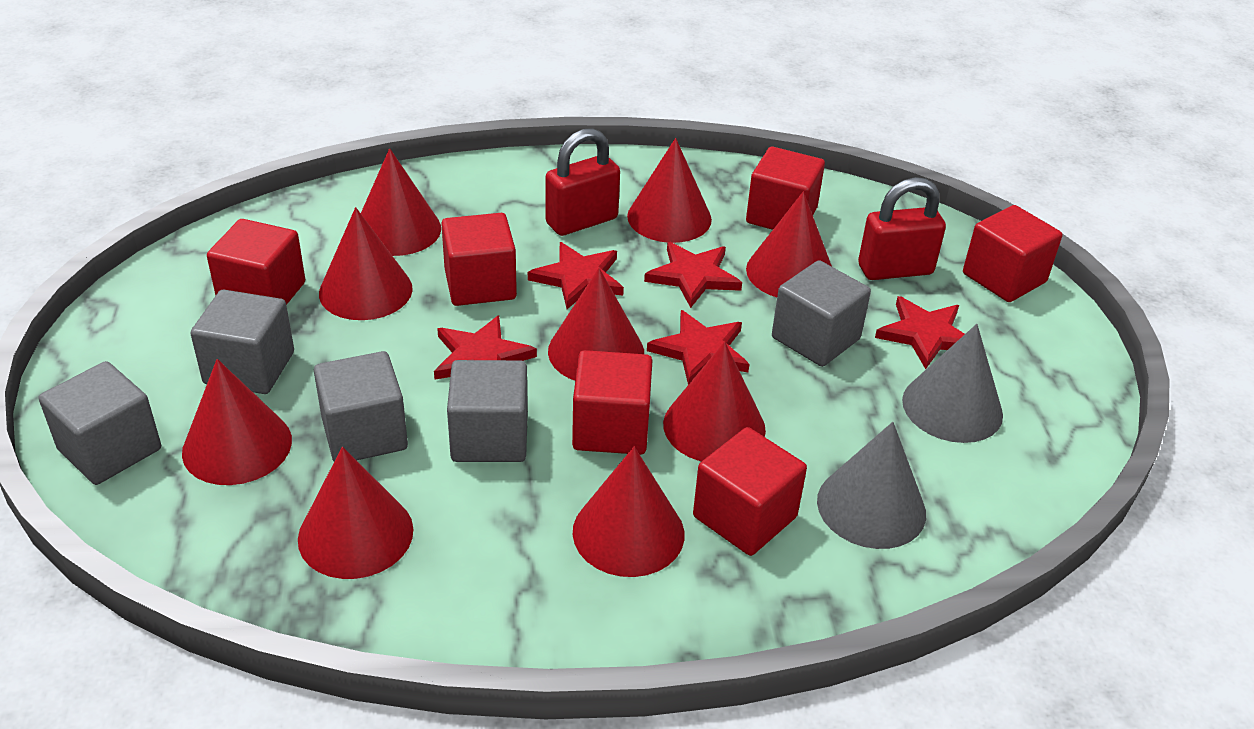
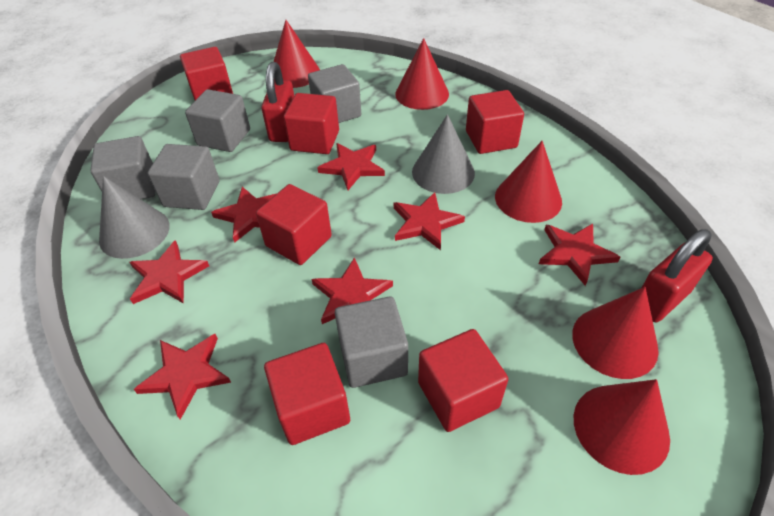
red cone: 9 -> 5
red star: 5 -> 7

